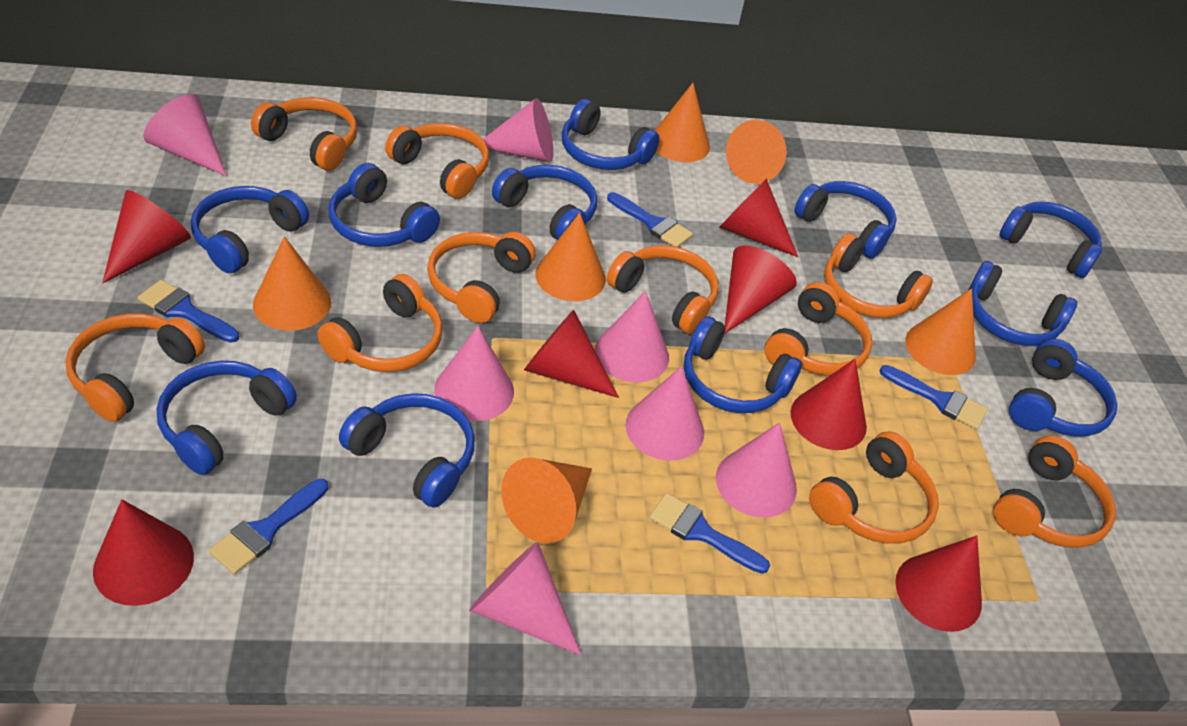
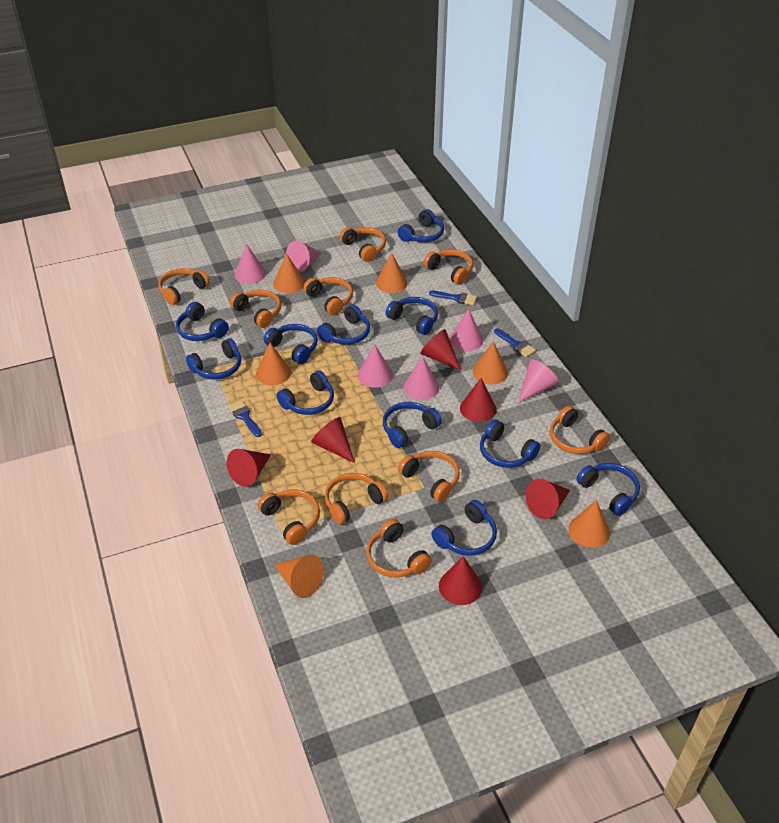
blue brush: 5 -> 3
pink cone: 7 -> 6
red cone: 7 -> 6

